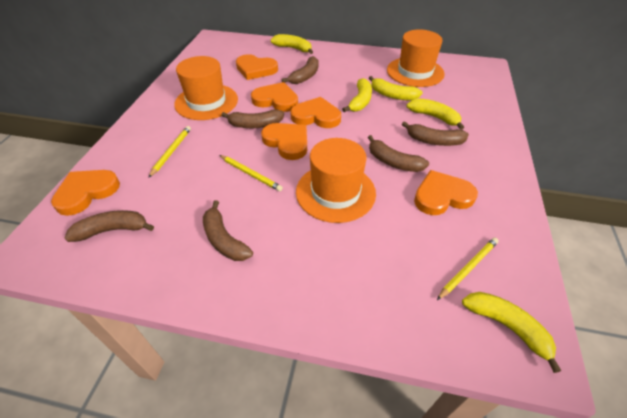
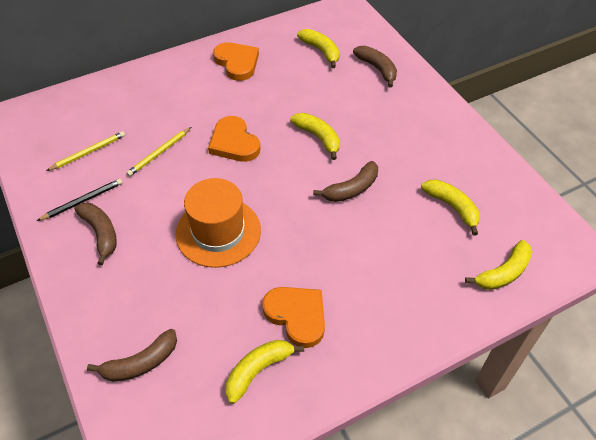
black pencil: 0 -> 1
brown banana: 6 -> 4
orange hat: 3 -> 1
orange heart: 6 -> 3
yellow pencil: 3 -> 2

